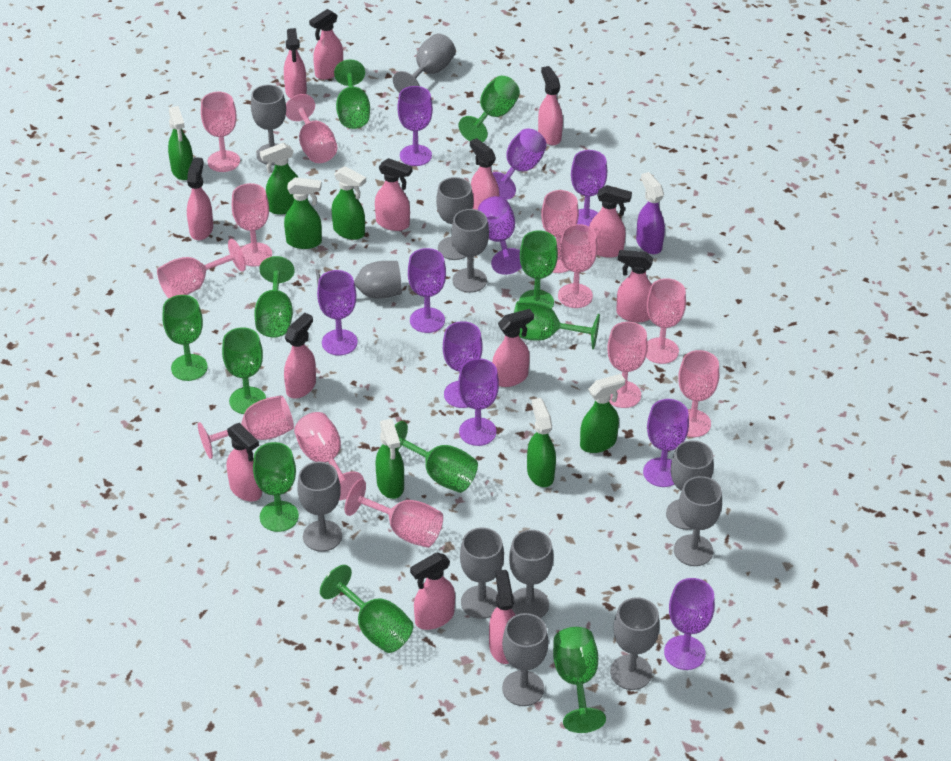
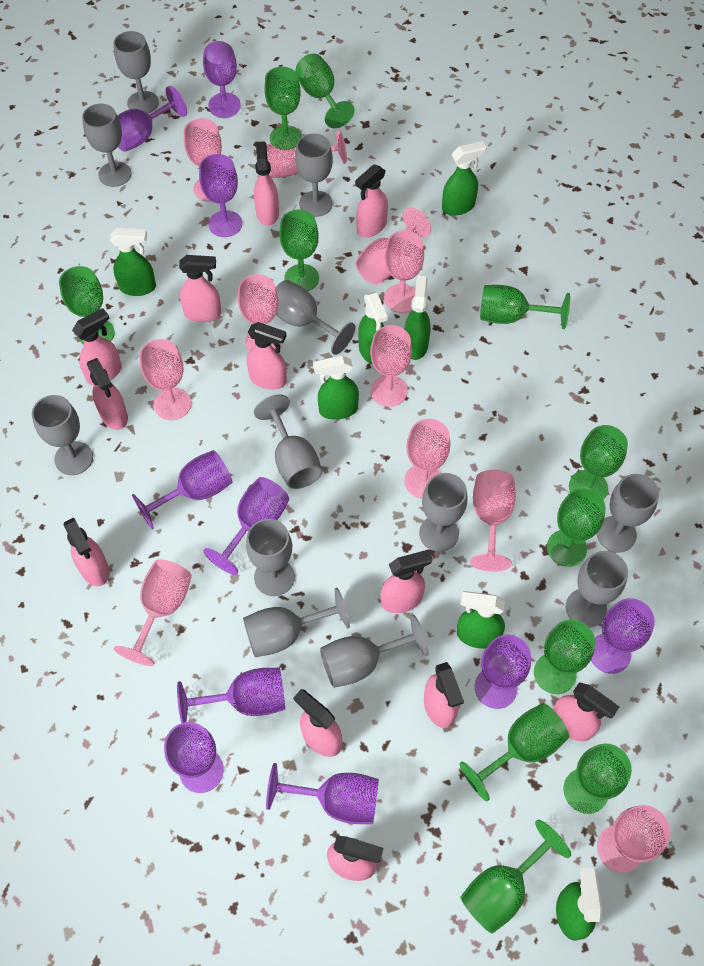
pink goblet: 12 -> 11
pink spray bottle: 13 -> 12
purple spray bottle: 1 -> 0

